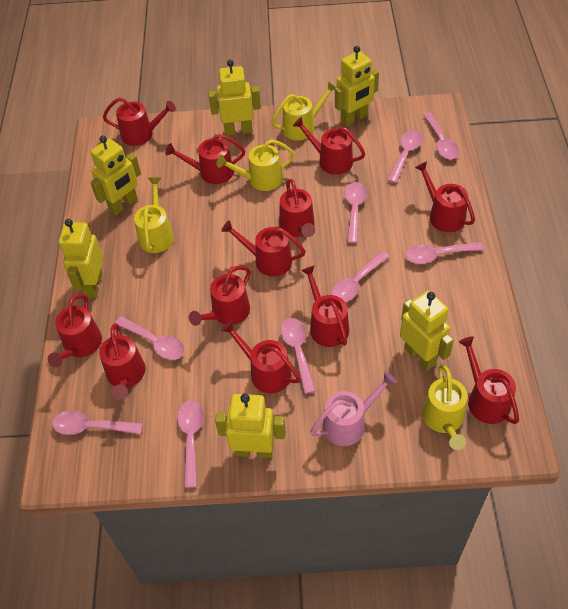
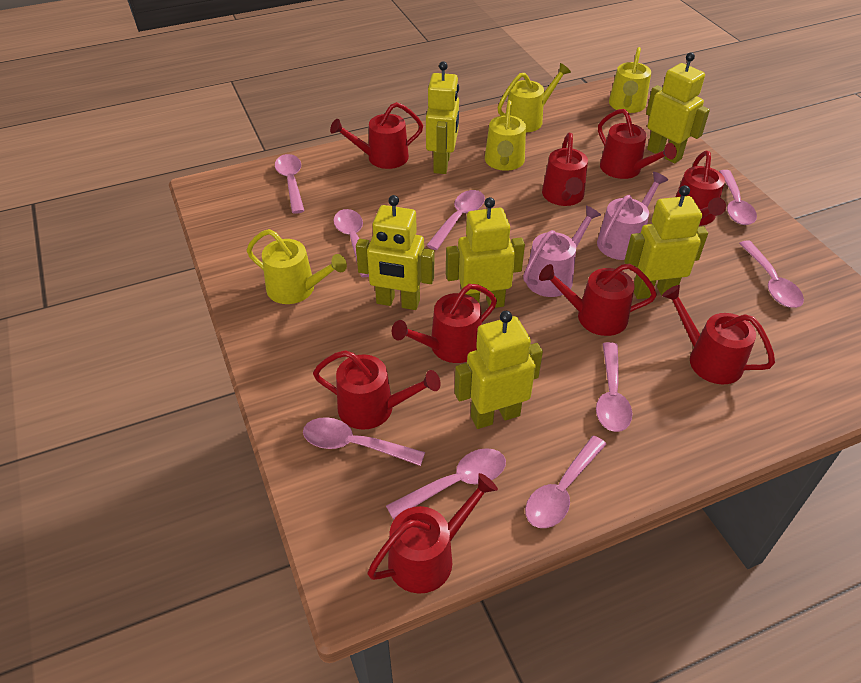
pink watering can: 1 -> 2
red watering can: 12 -> 9

